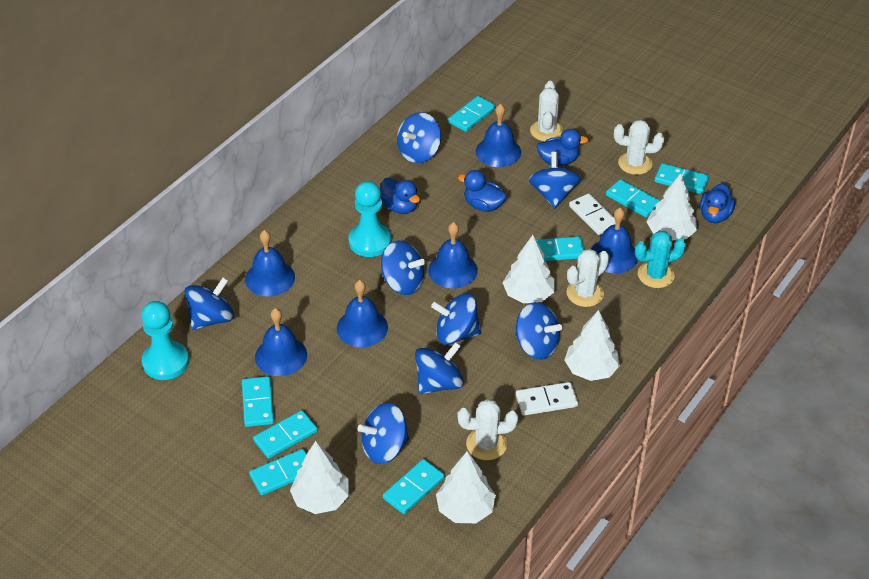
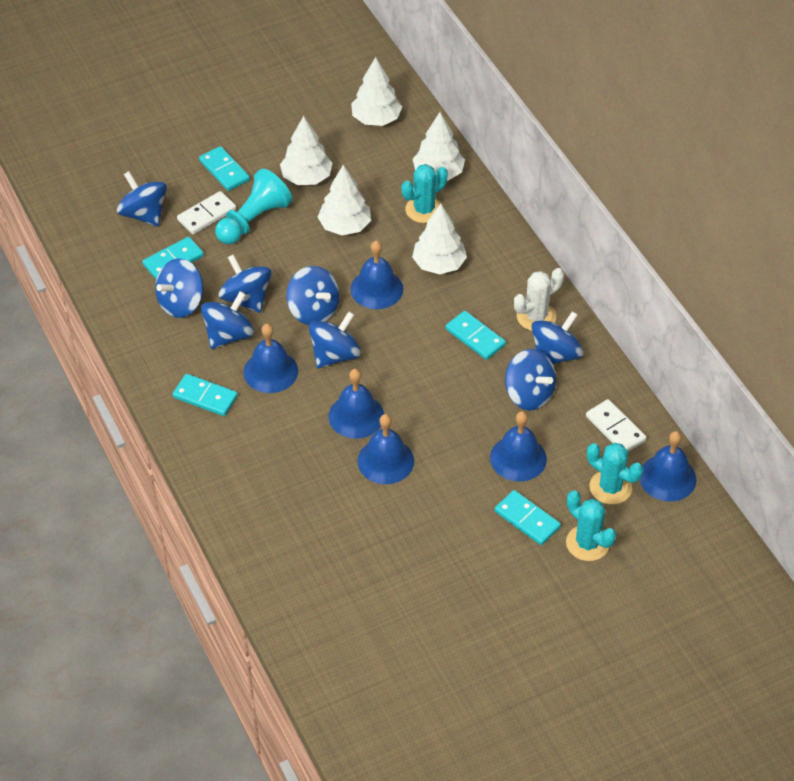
blue duck: 4 -> 0
turquoise cactus: 1 -> 3
turquoise domino: 8 -> 5
turquoise pawn: 2 -> 1
white cactus: 4 -> 1

